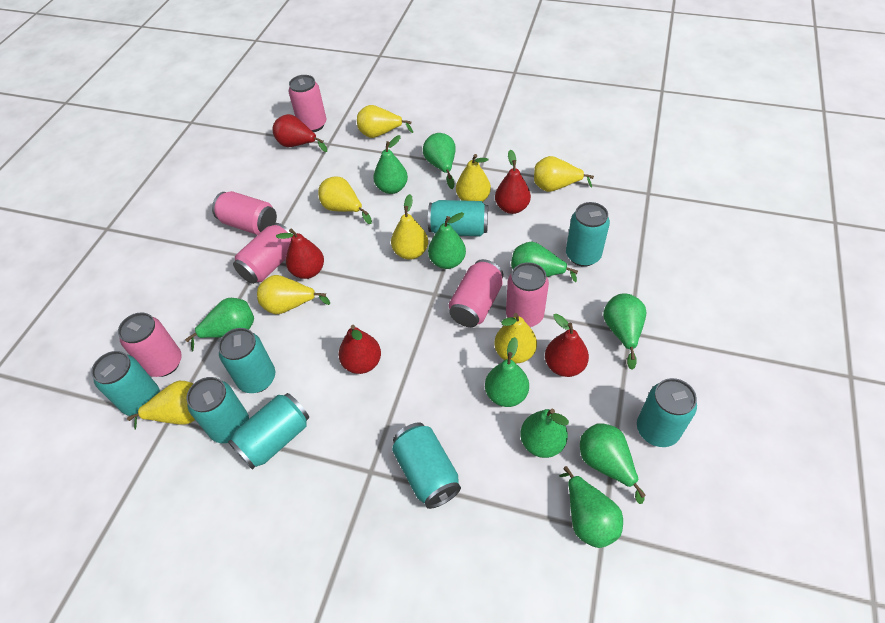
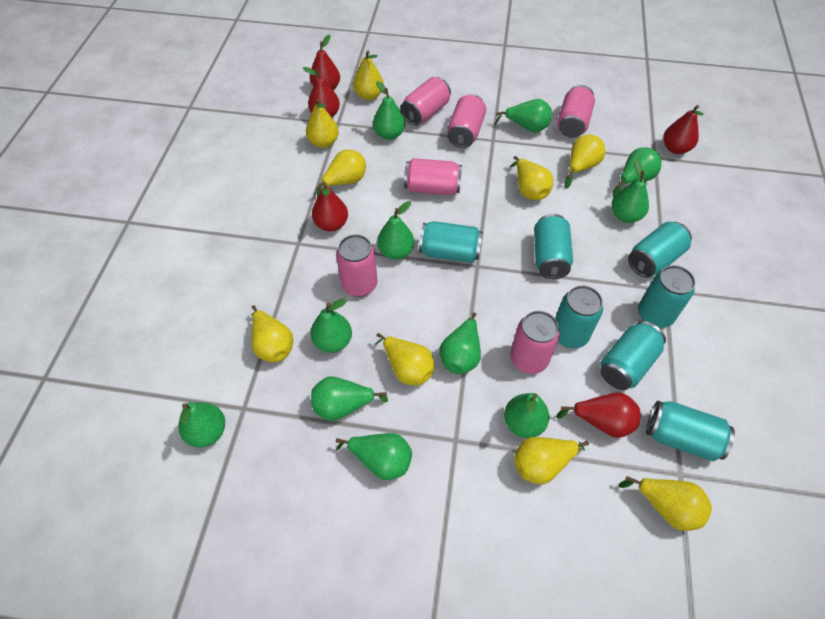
green pear: 10 -> 11
turquoise can: 8 -> 7
yellow pear: 8 -> 9

